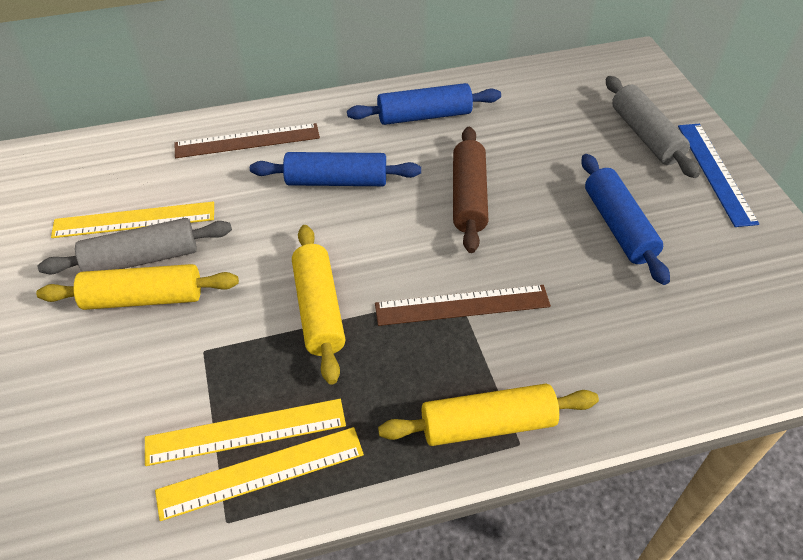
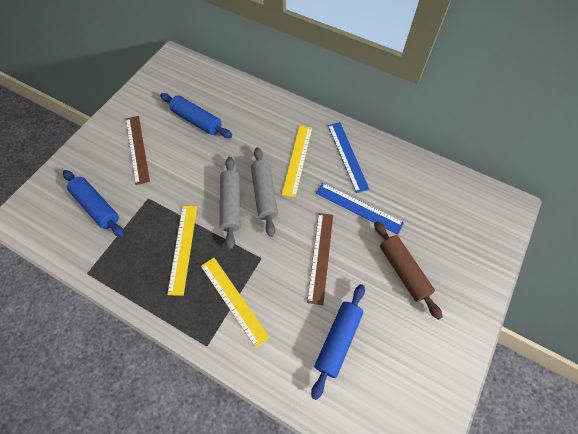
blue ruler: 1 -> 2
yellow rolling pin: 3 -> 0

